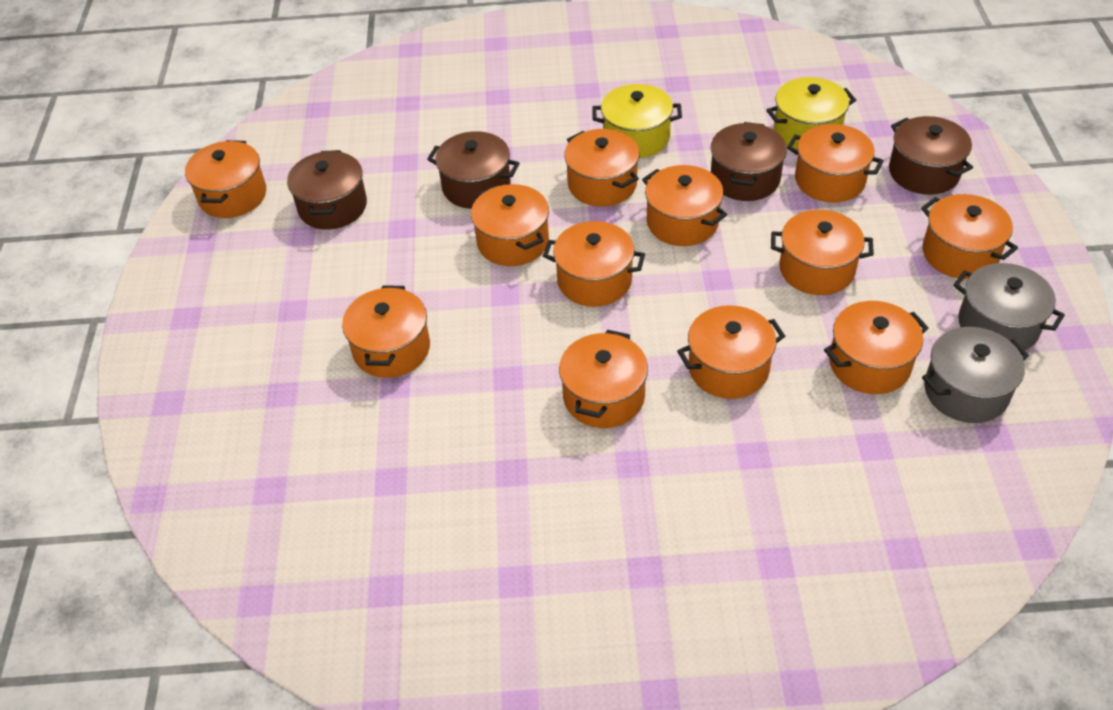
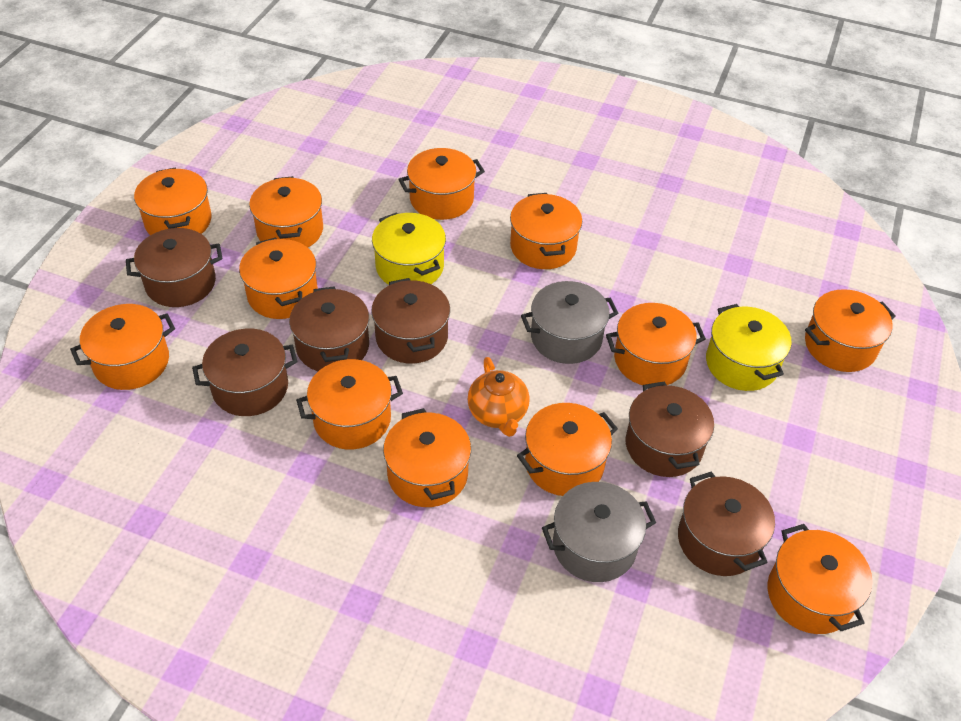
brown pot: 4 -> 6
orange teapot: 0 -> 1

